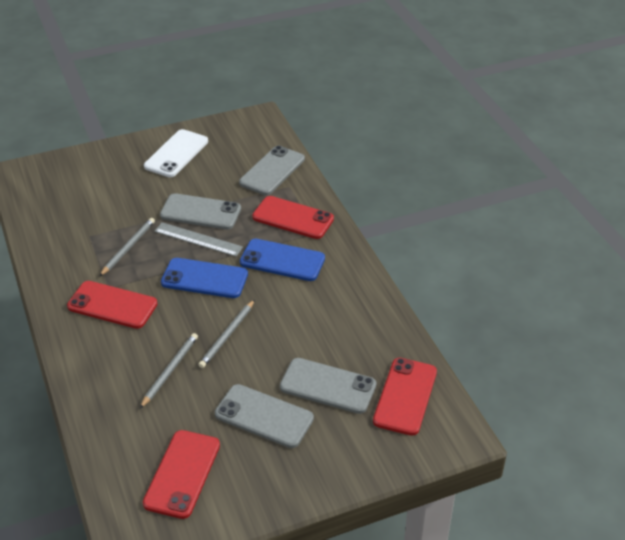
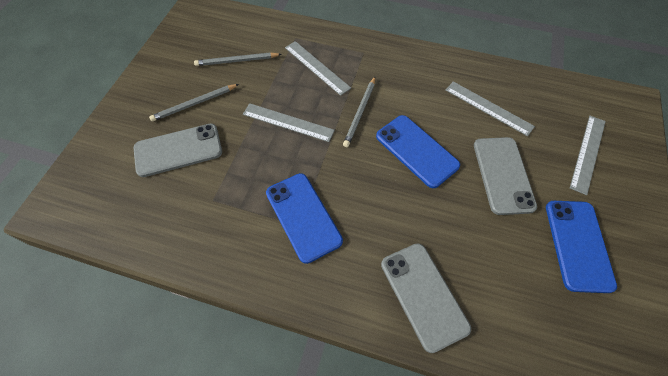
blue phone: 2 -> 3
grey phone: 4 -> 3
grey ruler: 1 -> 4
red phone: 4 -> 0
white phone: 1 -> 0

